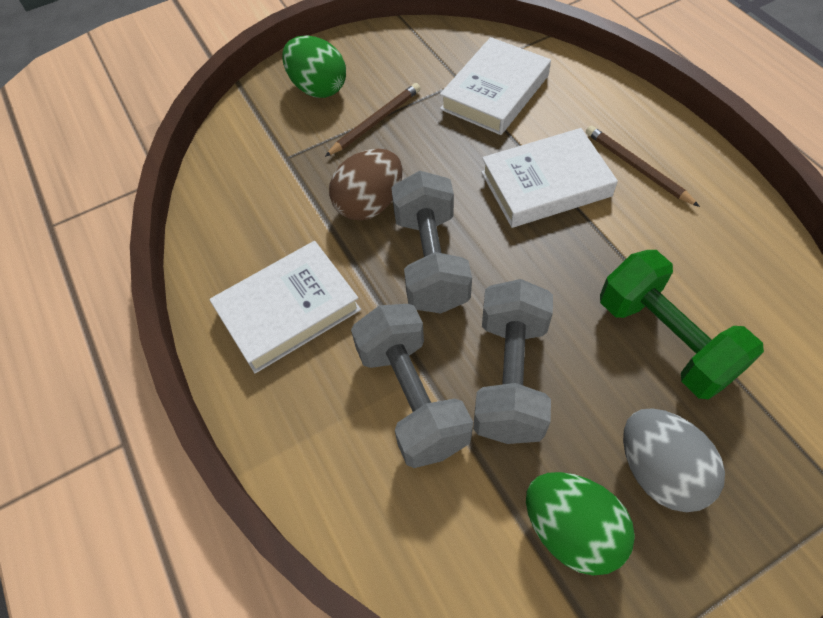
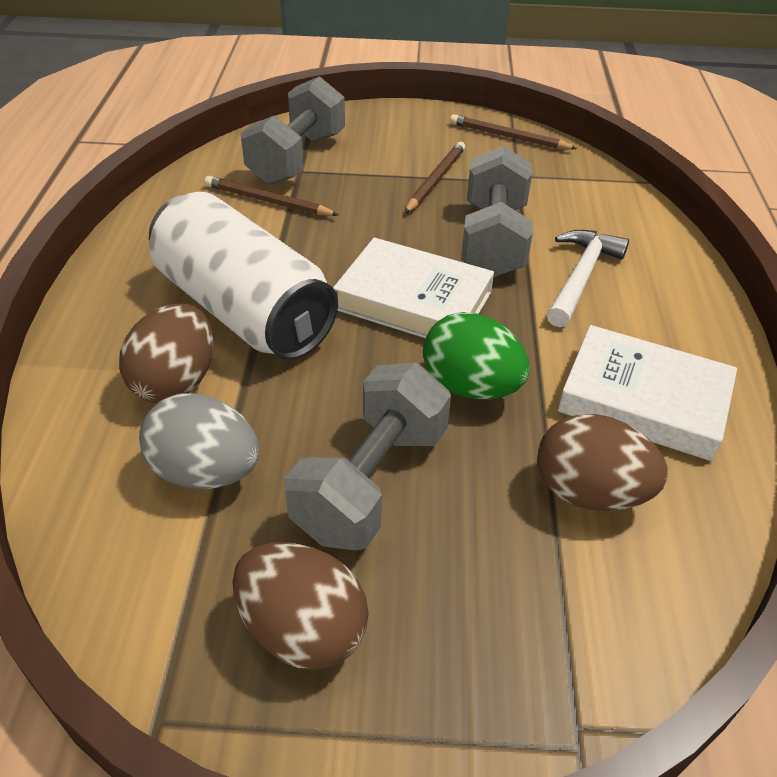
brown egg: 1 -> 3
brown pencil: 2 -> 3
green dumbbell: 1 -> 0
green egg: 2 -> 1
white book: 3 -> 2
white can: 0 -> 1
white hammer: 0 -> 1

